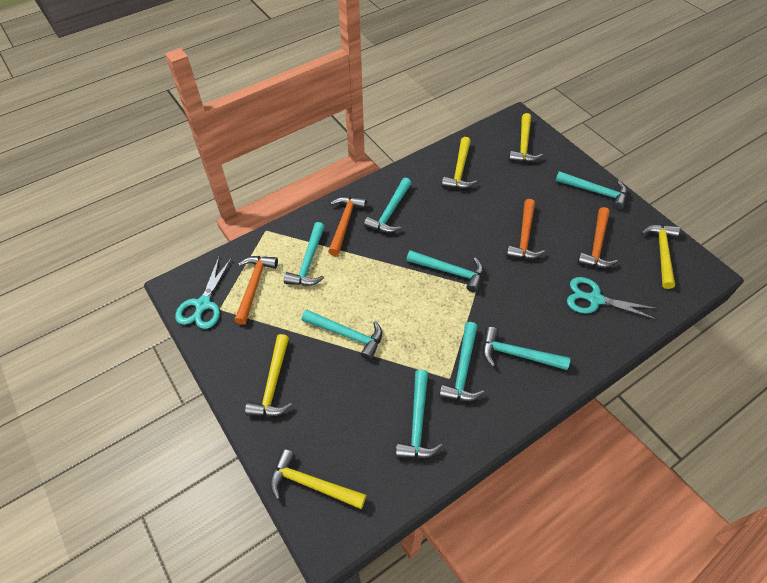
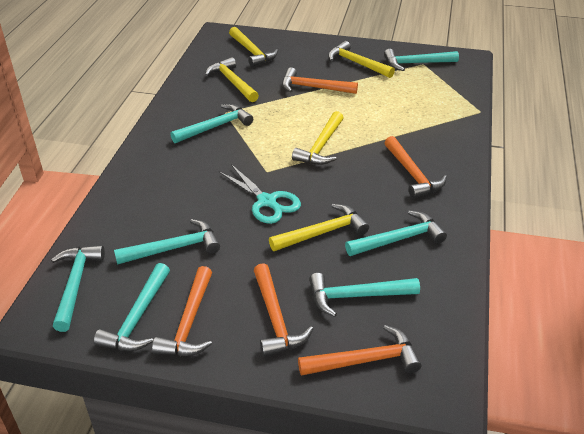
orange hammer: 4 -> 5
turquoise hammer: 8 -> 7
turquoise scissors: 2 -> 1

